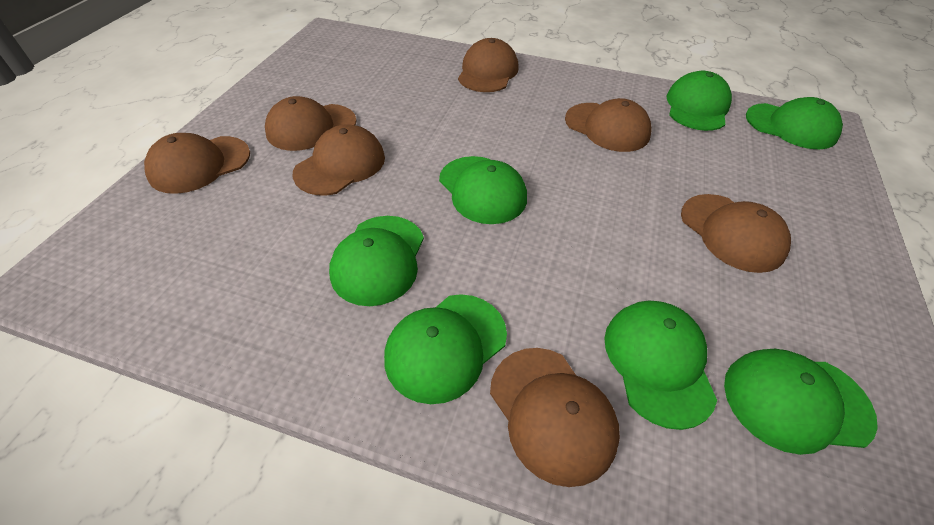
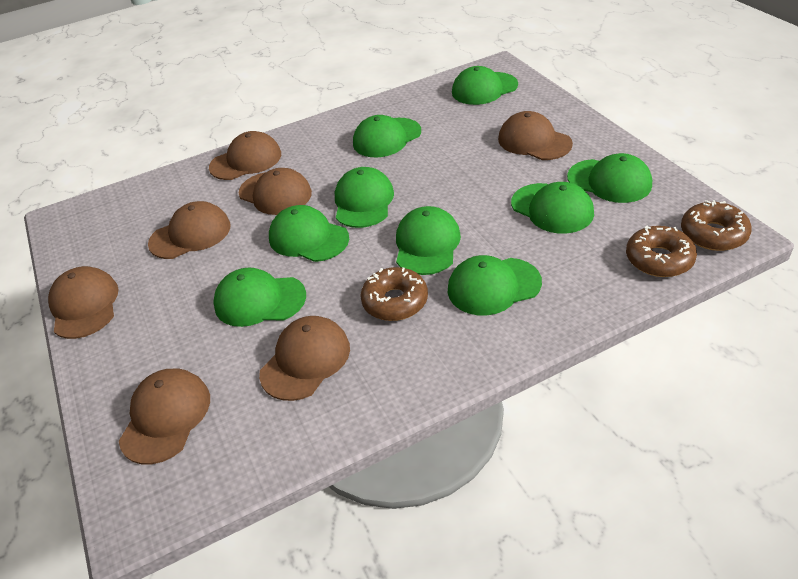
brown donut: 0 -> 3
green cap: 7 -> 9

